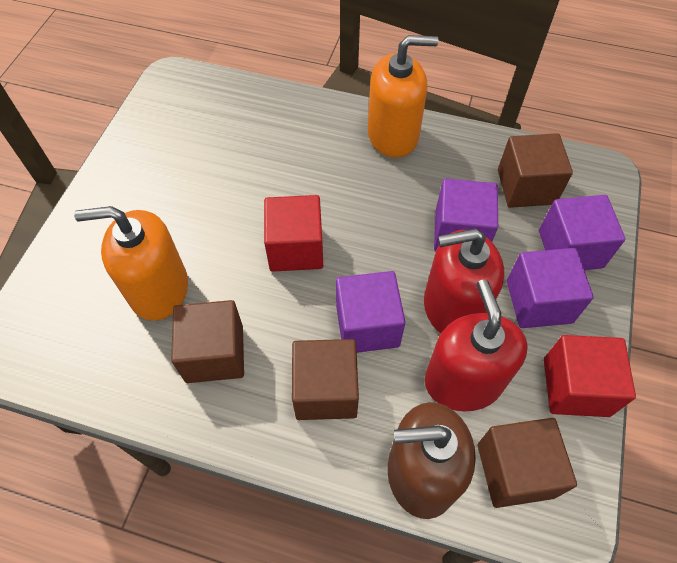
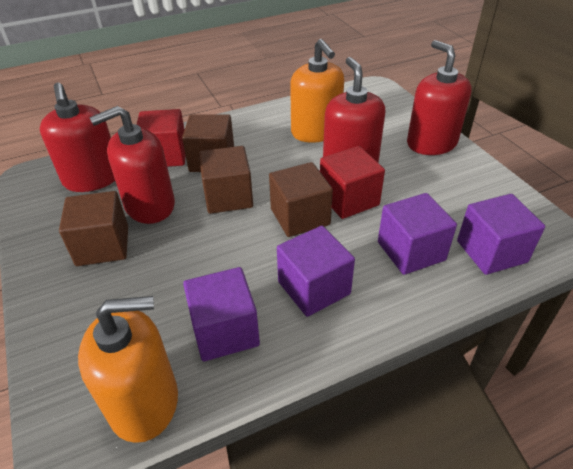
brown soap dispenser: 1 -> 0
red soap dispenser: 2 -> 4

